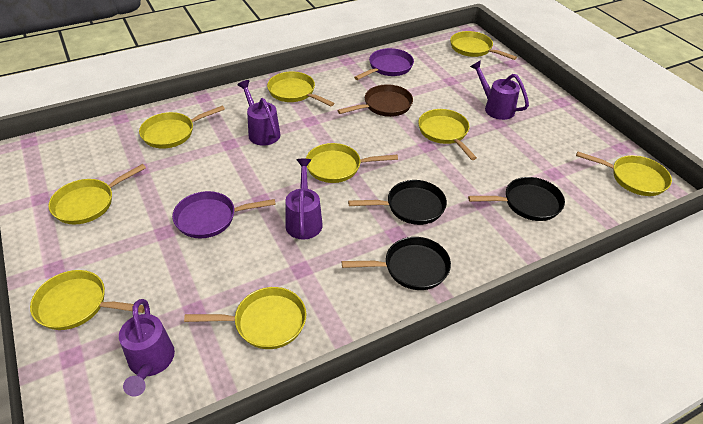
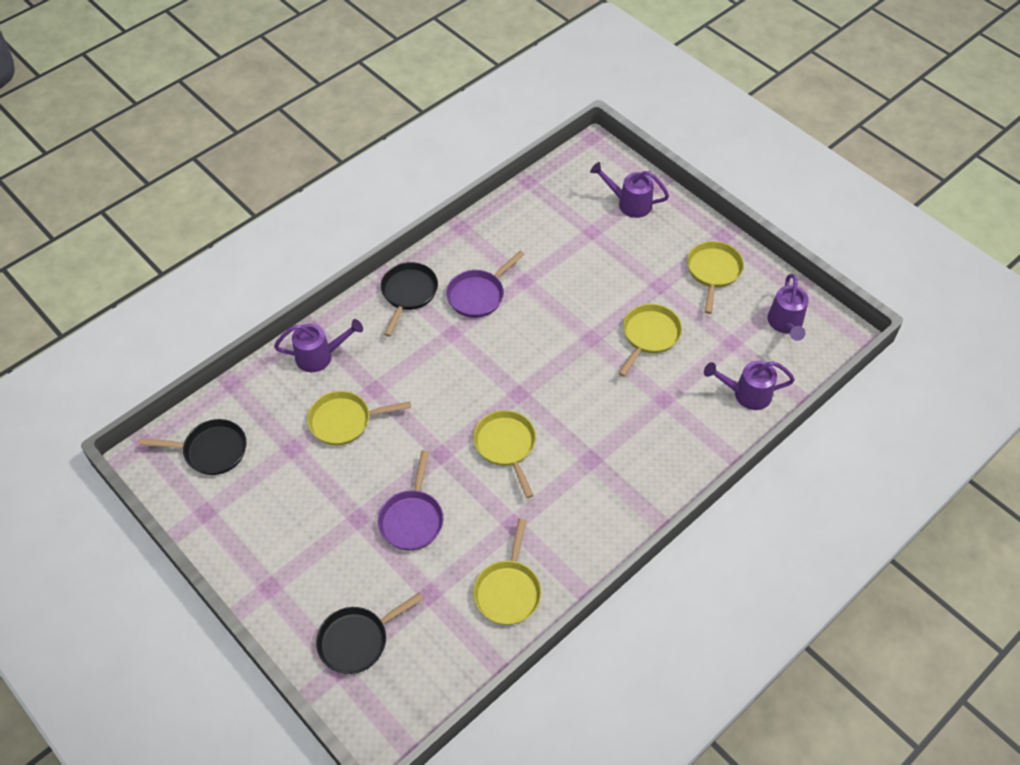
brown pan: 1 -> 0
yellow pan: 9 -> 5

